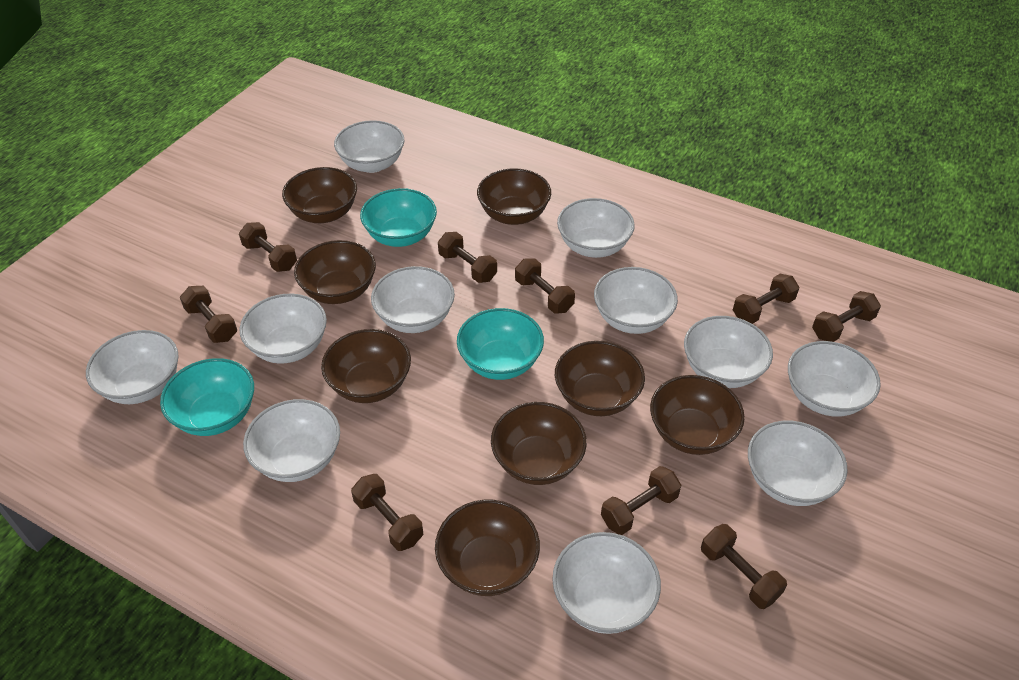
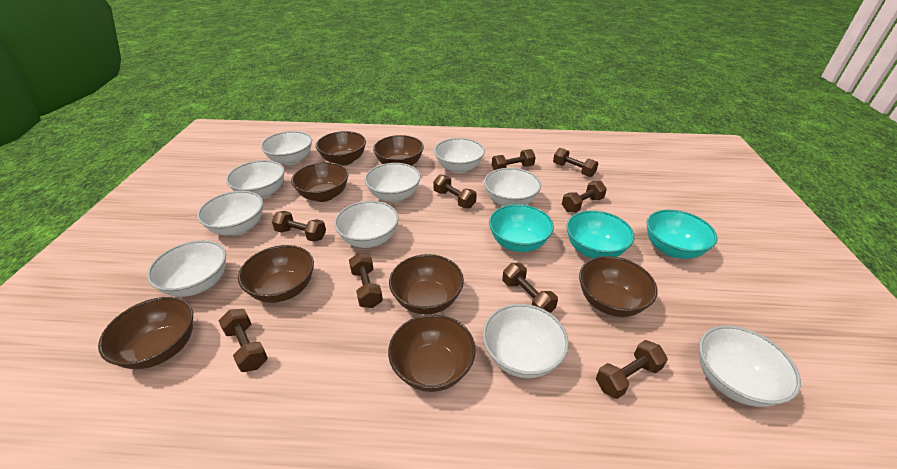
white bowl: 11 -> 10

